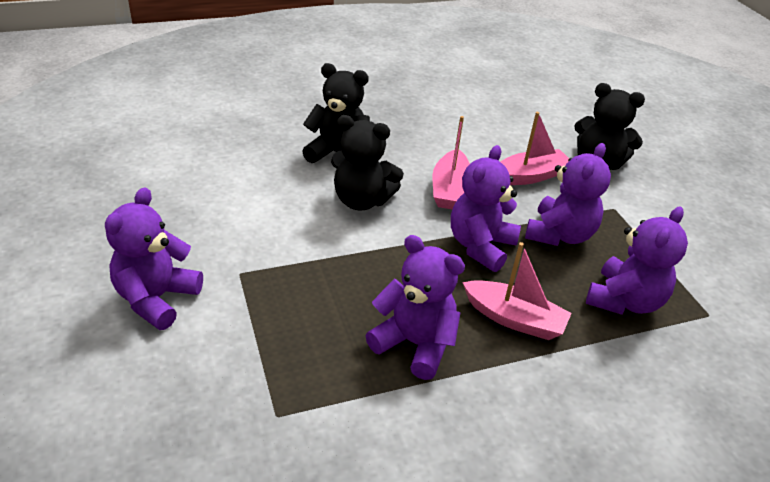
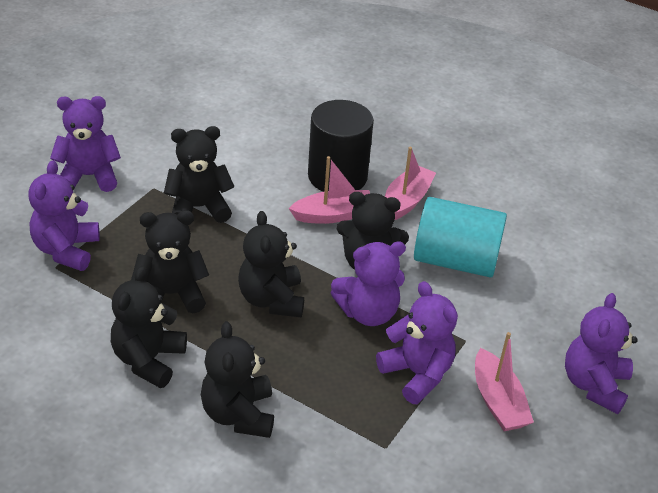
black cylinder: 0 -> 1
black teddy bear: 3 -> 6
turquoise cylinder: 0 -> 1

